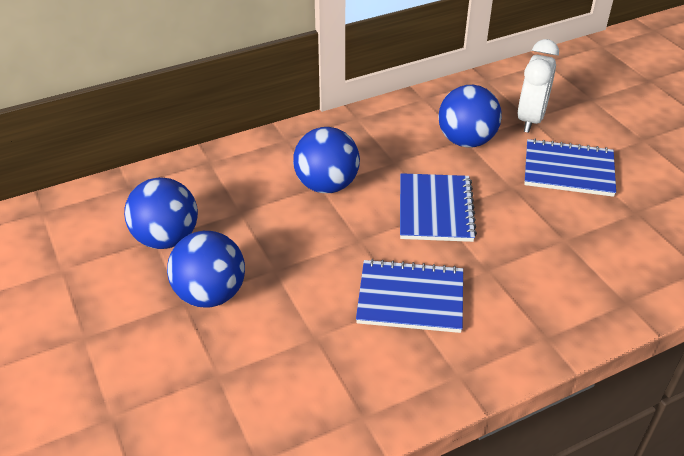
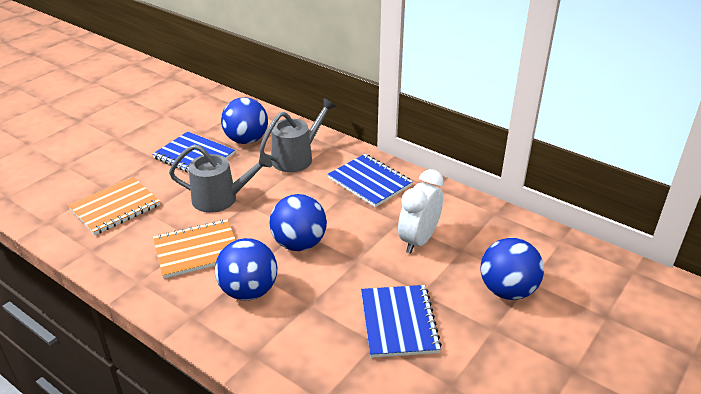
grey watering can: 0 -> 2
orange notebook: 0 -> 2

